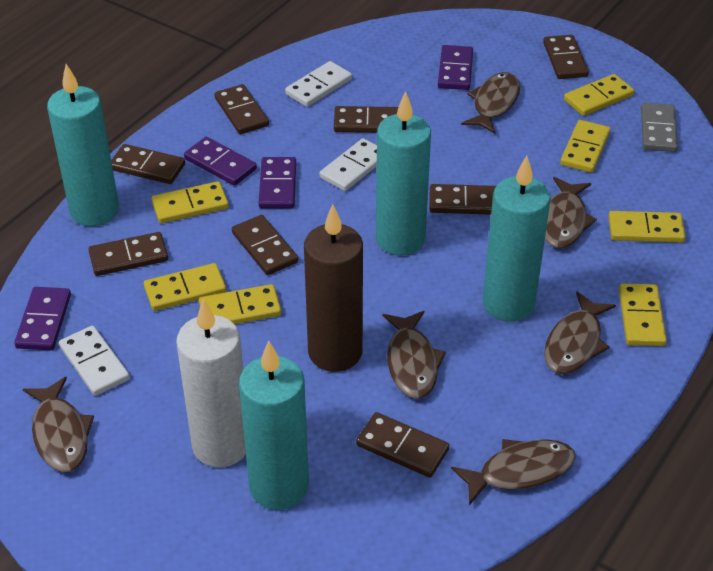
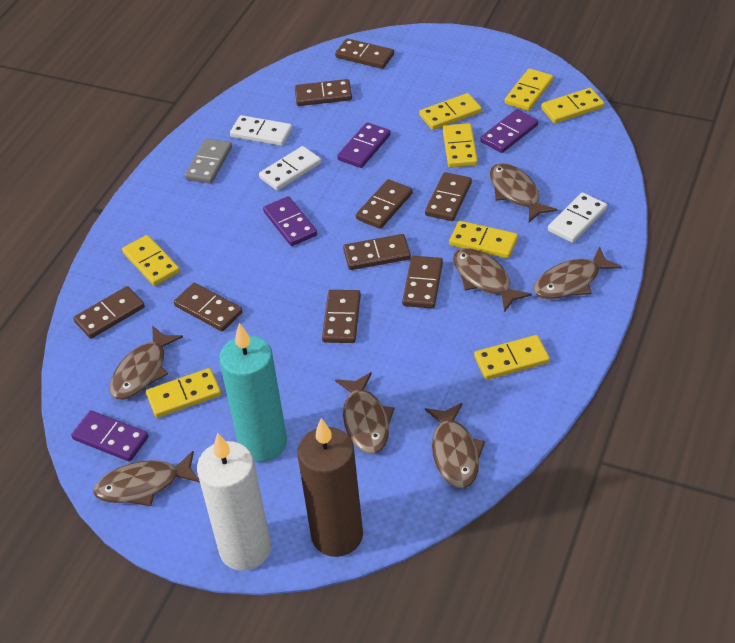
brown domino: 8 -> 9
brown fish: 6 -> 7
turquoise candle: 4 -> 1
yellow domino: 7 -> 8

